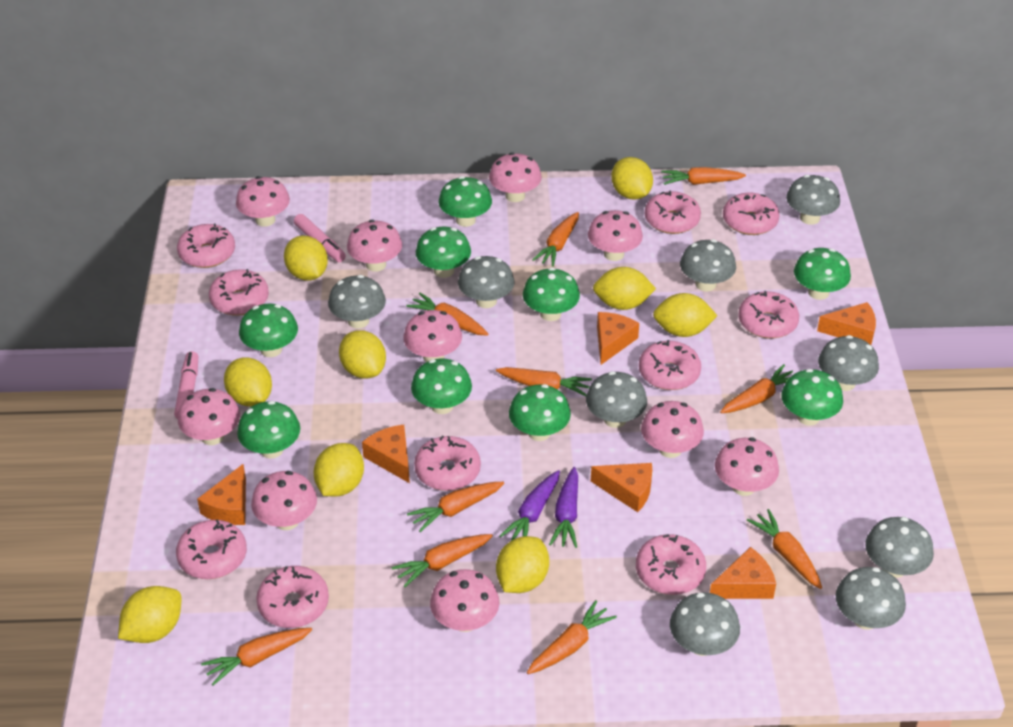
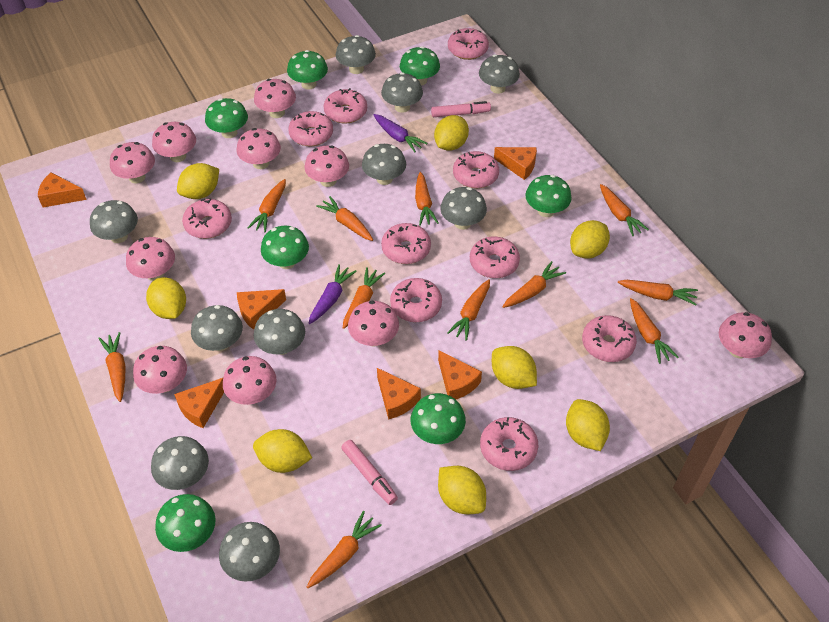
green mushroom: 9 -> 7
grey mushroom: 9 -> 10
orange carrot: 10 -> 11
yellow lemon: 9 -> 8

